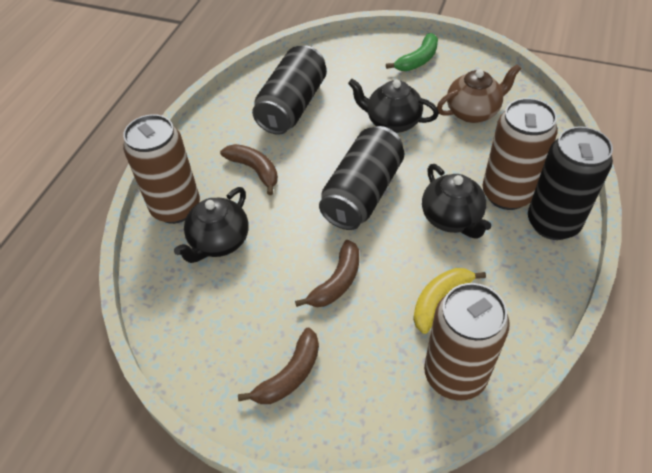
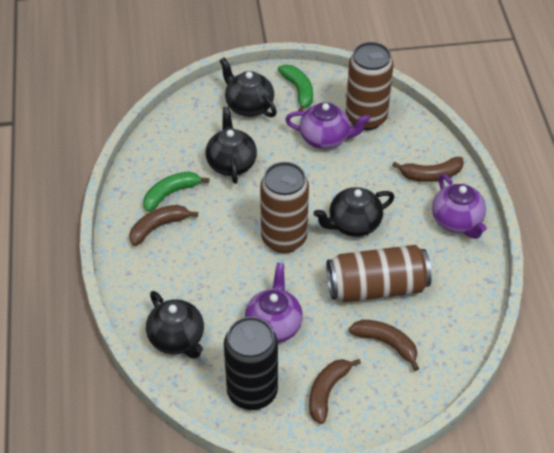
black can: 3 -> 1
black teapot: 3 -> 4
brown banana: 3 -> 4
brown teapot: 1 -> 0
green banana: 1 -> 2
purple teapot: 0 -> 3
yellow banana: 1 -> 0

